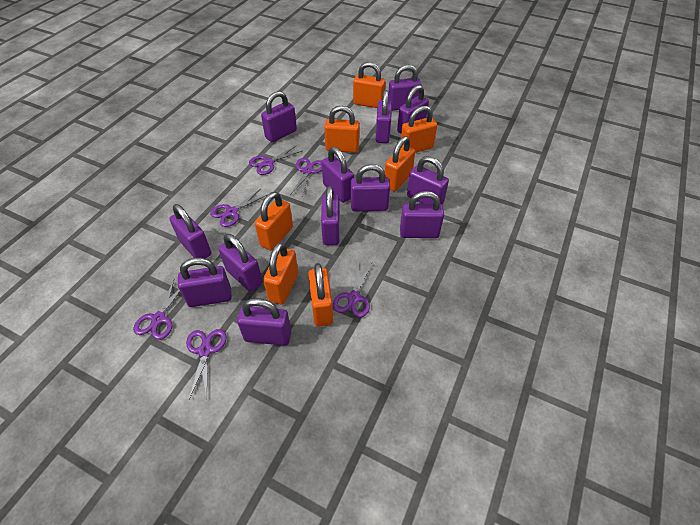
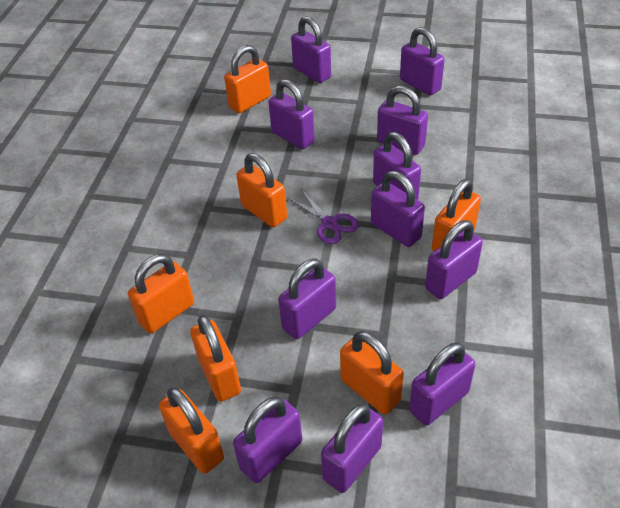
purple padlock: 13 -> 11
purple scissors: 6 -> 1

